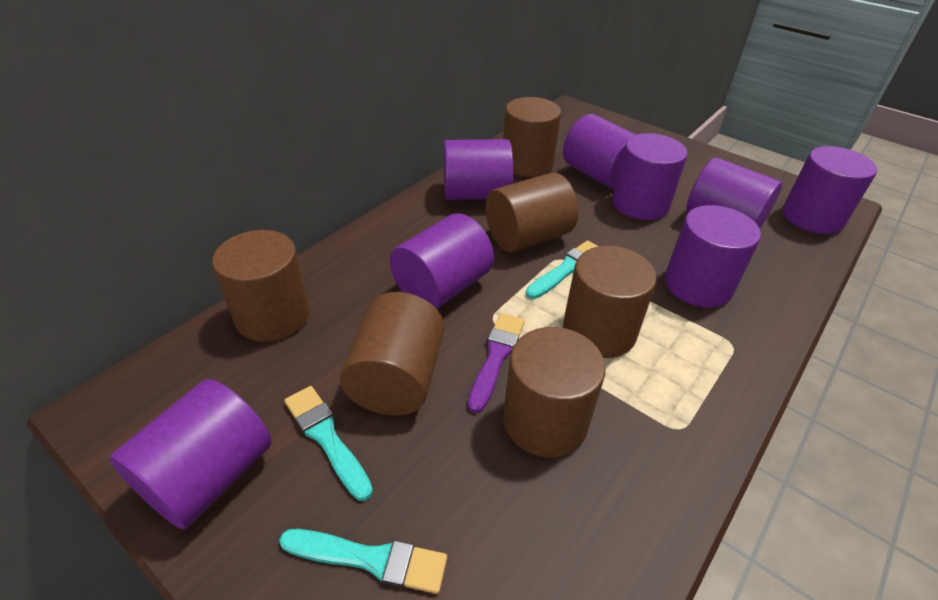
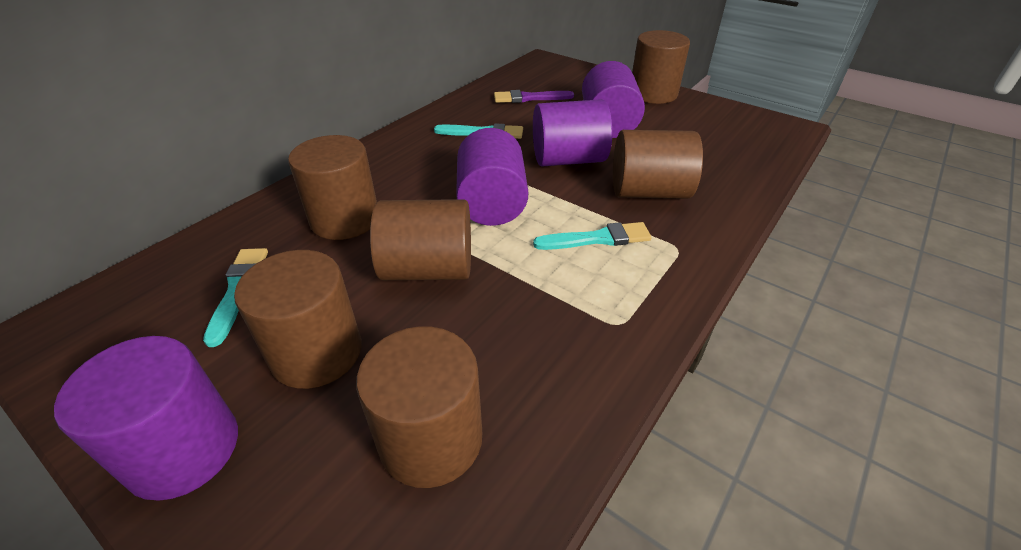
purple cylinder: 8 -> 4

